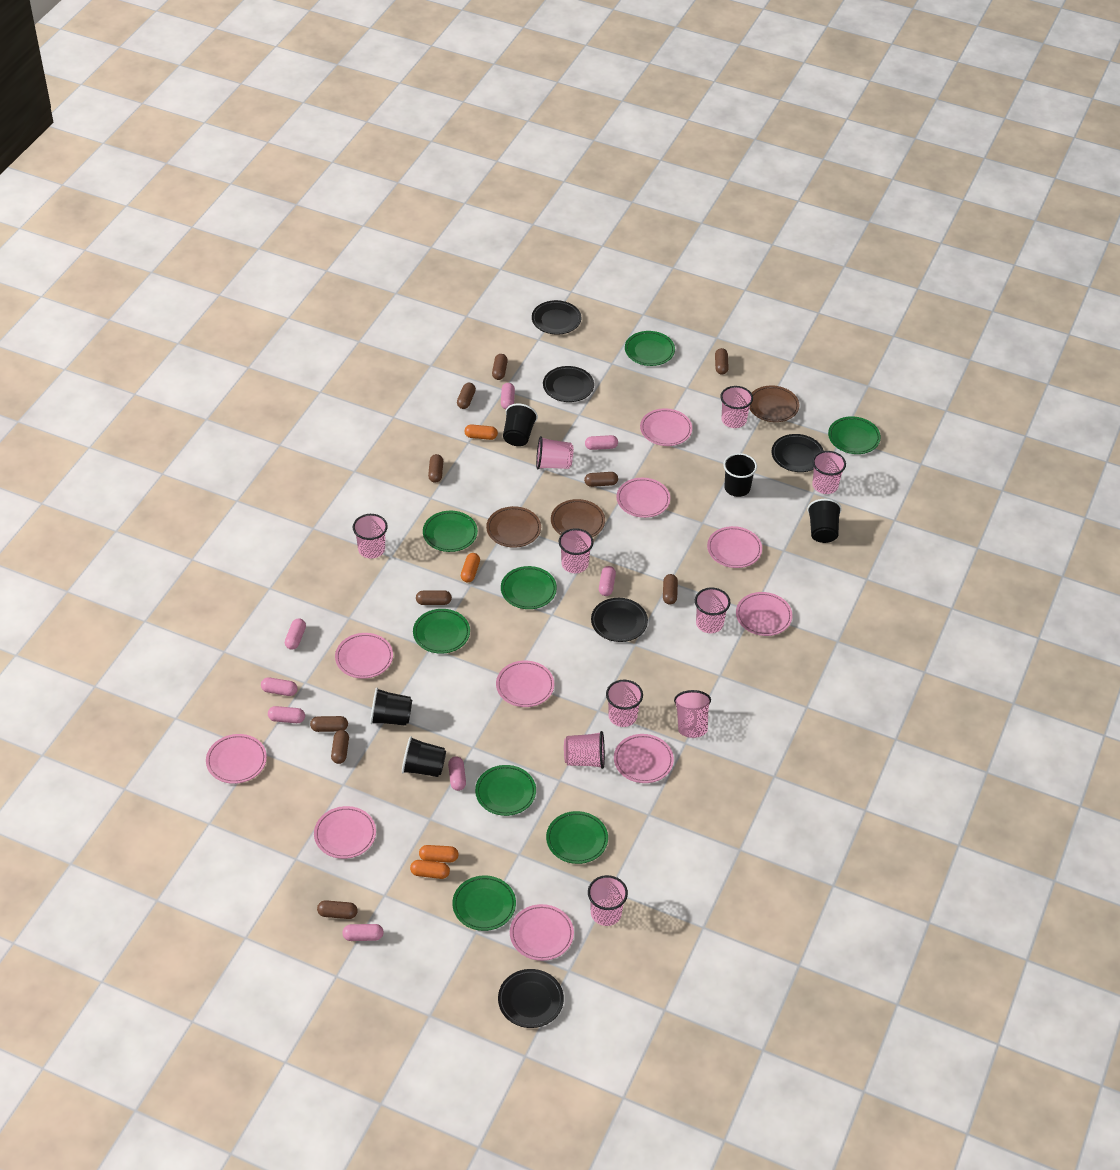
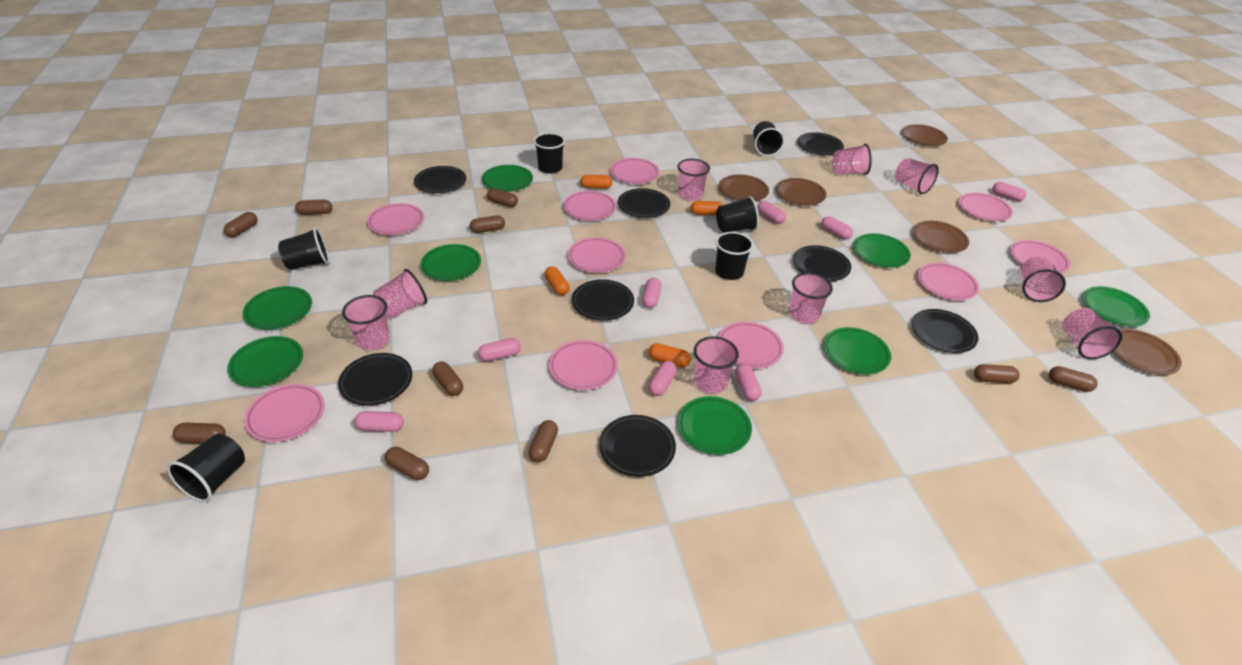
black cup: 5 -> 6
black plate: 5 -> 8
brown plate: 3 -> 5
pink cup: 10 -> 9

